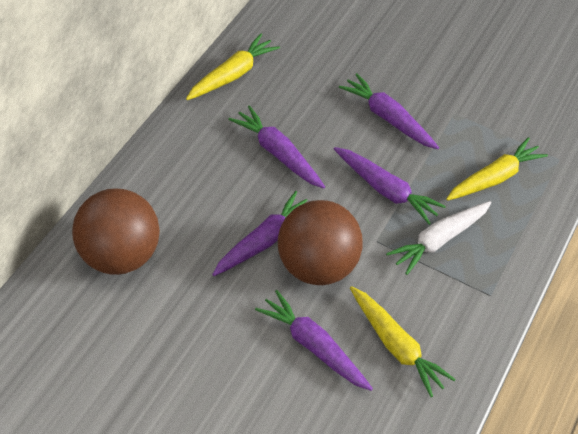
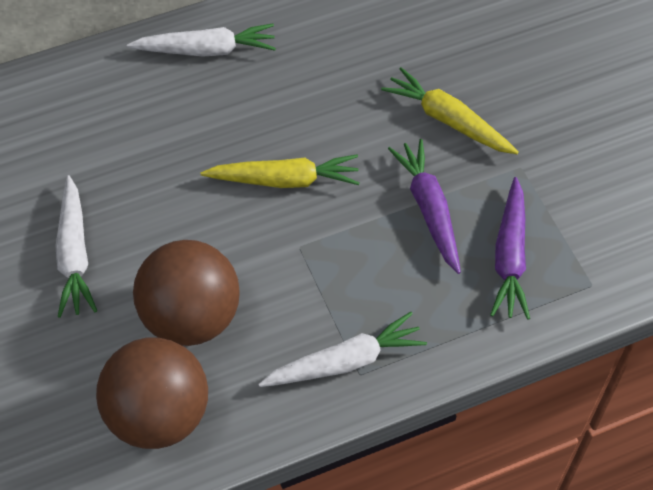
purple carrot: 5 -> 2
white carrot: 1 -> 3
yellow carrot: 3 -> 2

